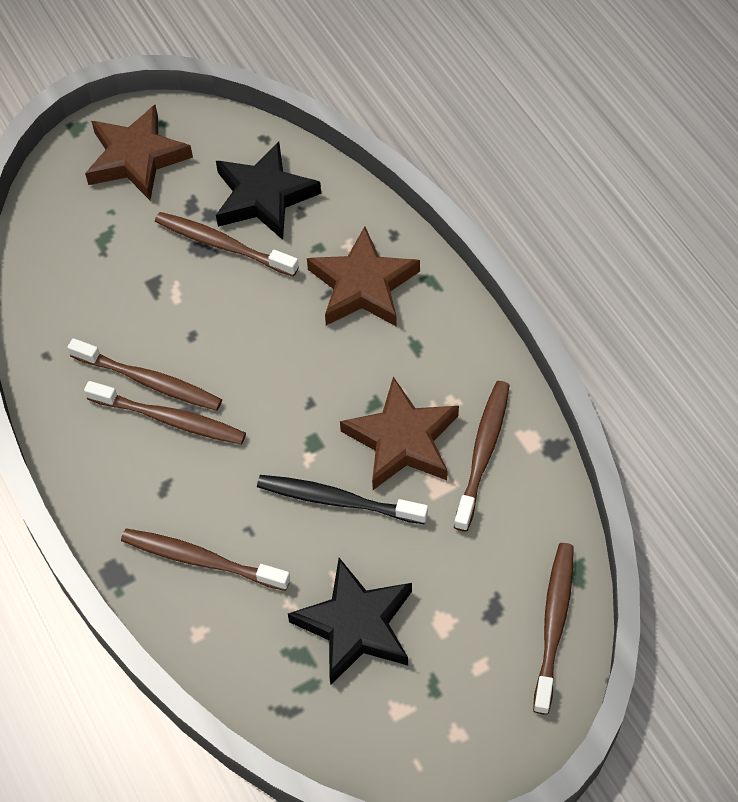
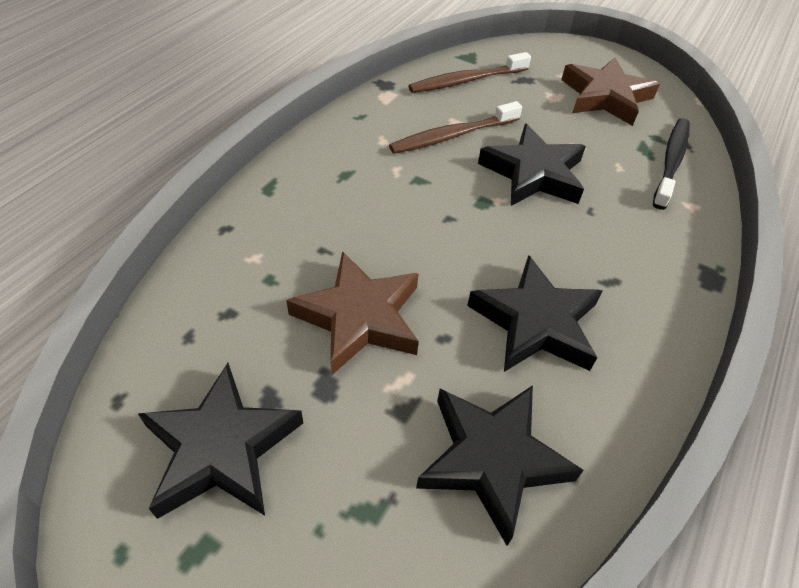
black star: 2 -> 4
brown star: 3 -> 2
brown toothbrush: 6 -> 2

